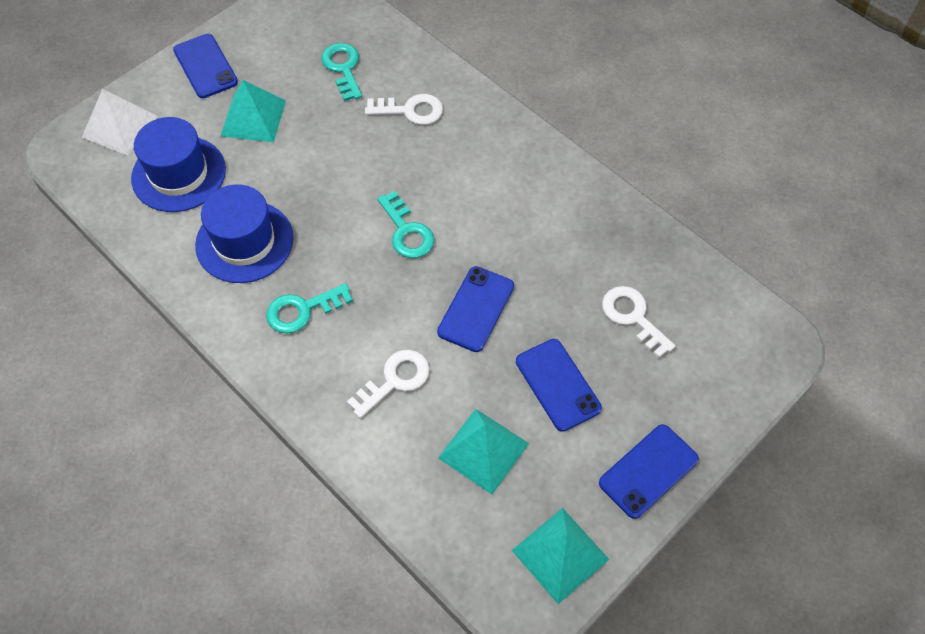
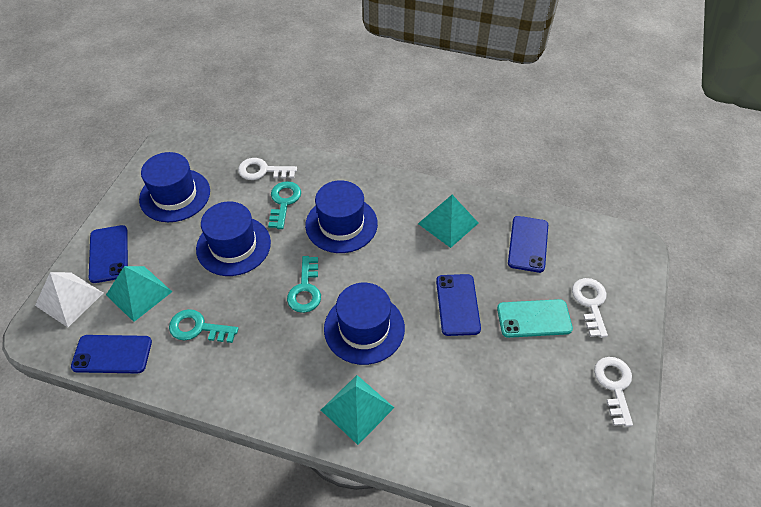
blue hat: 2 -> 4
turquoise phone: 0 -> 1

